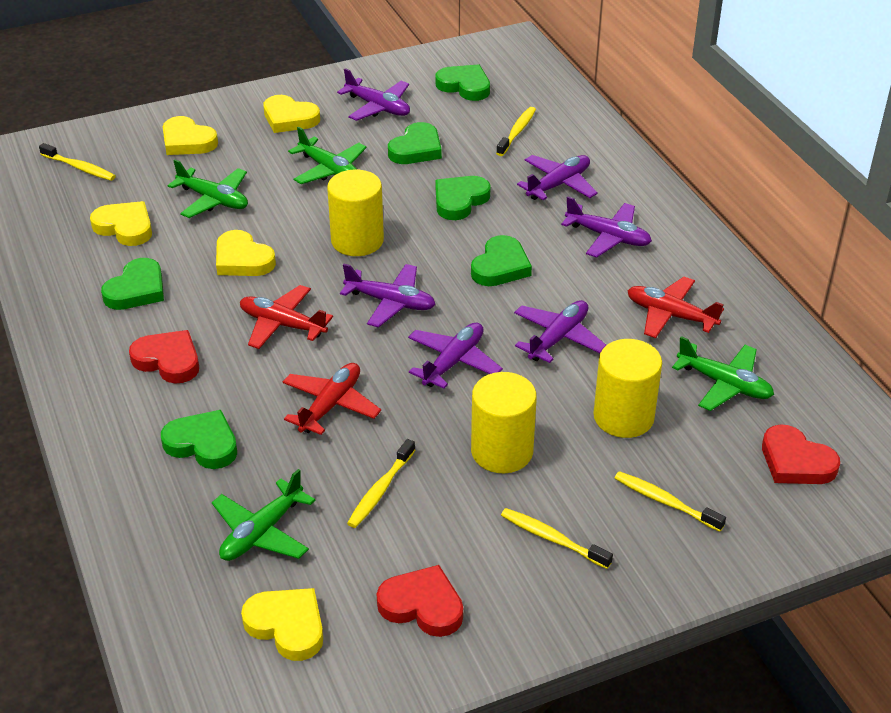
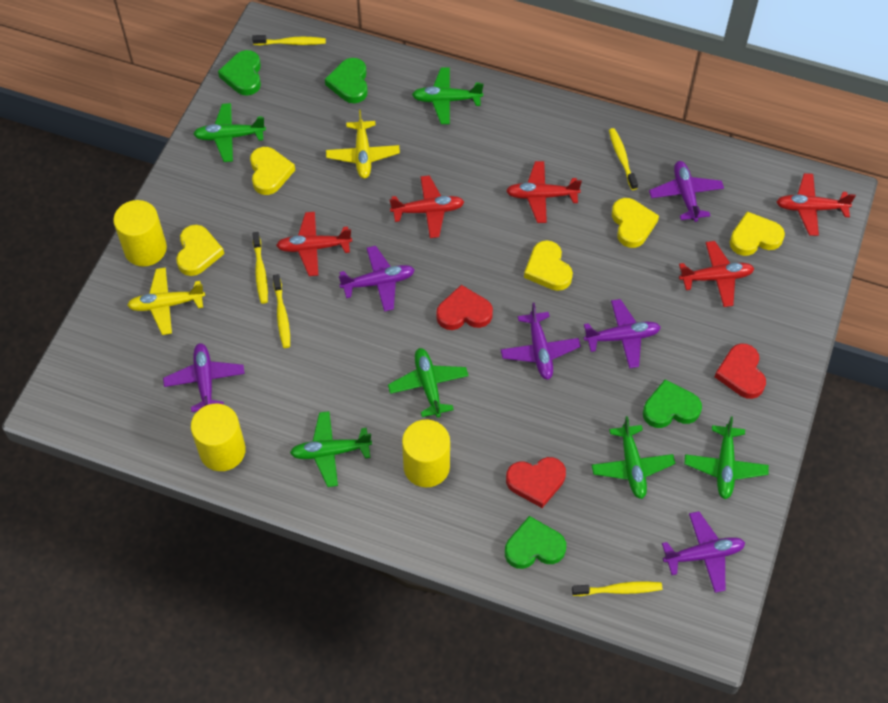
green heart: 6 -> 4
green plane: 4 -> 6
red plane: 3 -> 5
yellow plane: 0 -> 2

